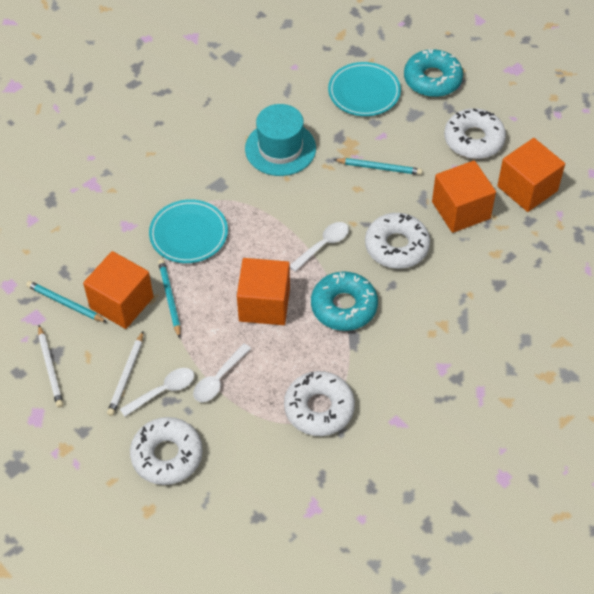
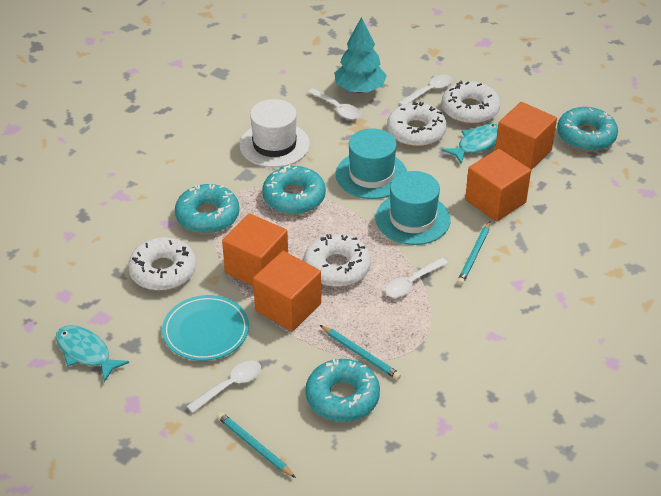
turquoise donut: 2 -> 4
turquoise fish: 0 -> 2
turquoise hat: 1 -> 2
turquoise plate: 2 -> 1
turquoise tree: 0 -> 1
white hat: 0 -> 1
white pencil: 2 -> 0
white spoon: 3 -> 4

